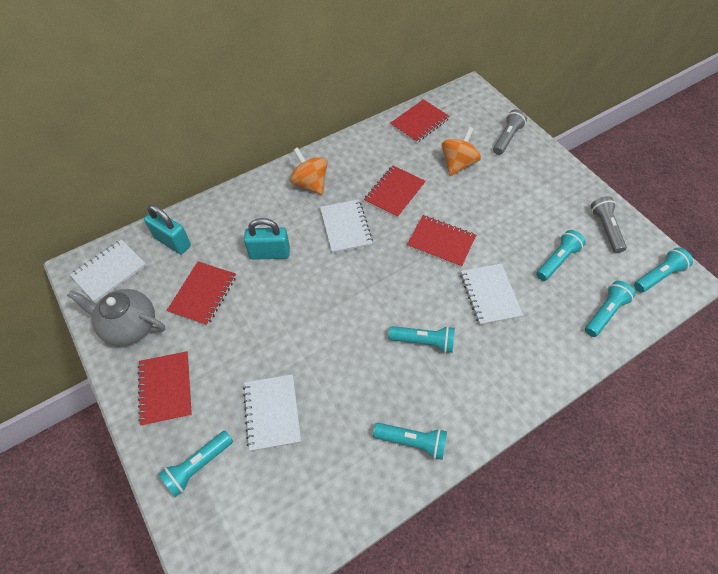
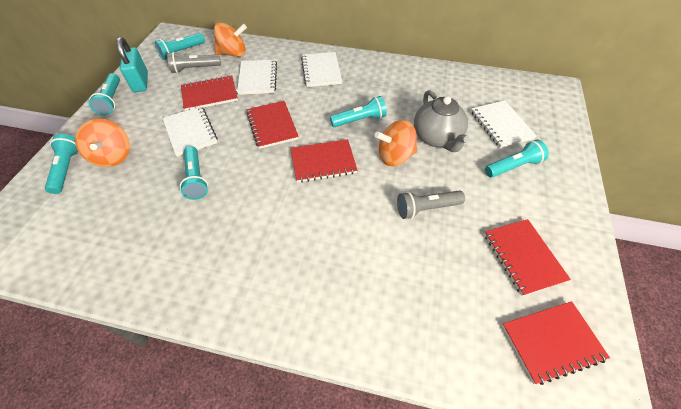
orange spinning top: 2 -> 3
turquoise padlock: 2 -> 1

